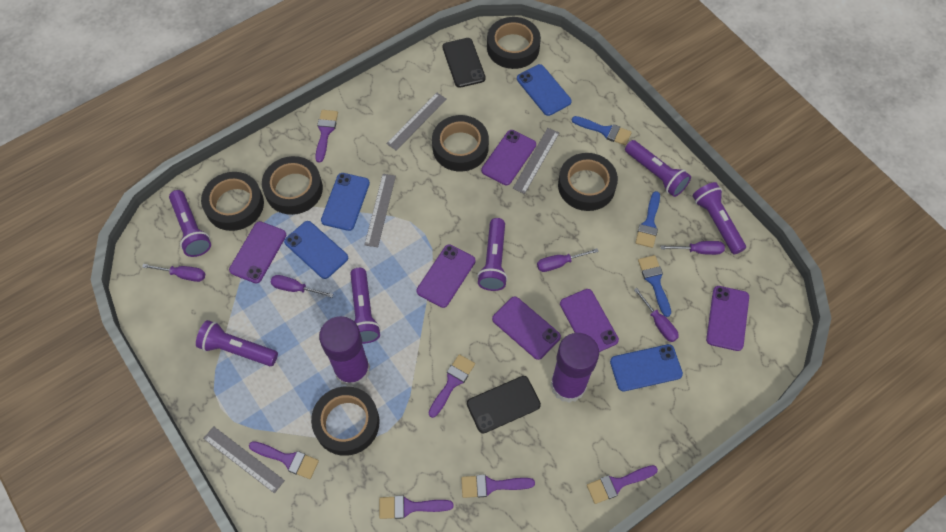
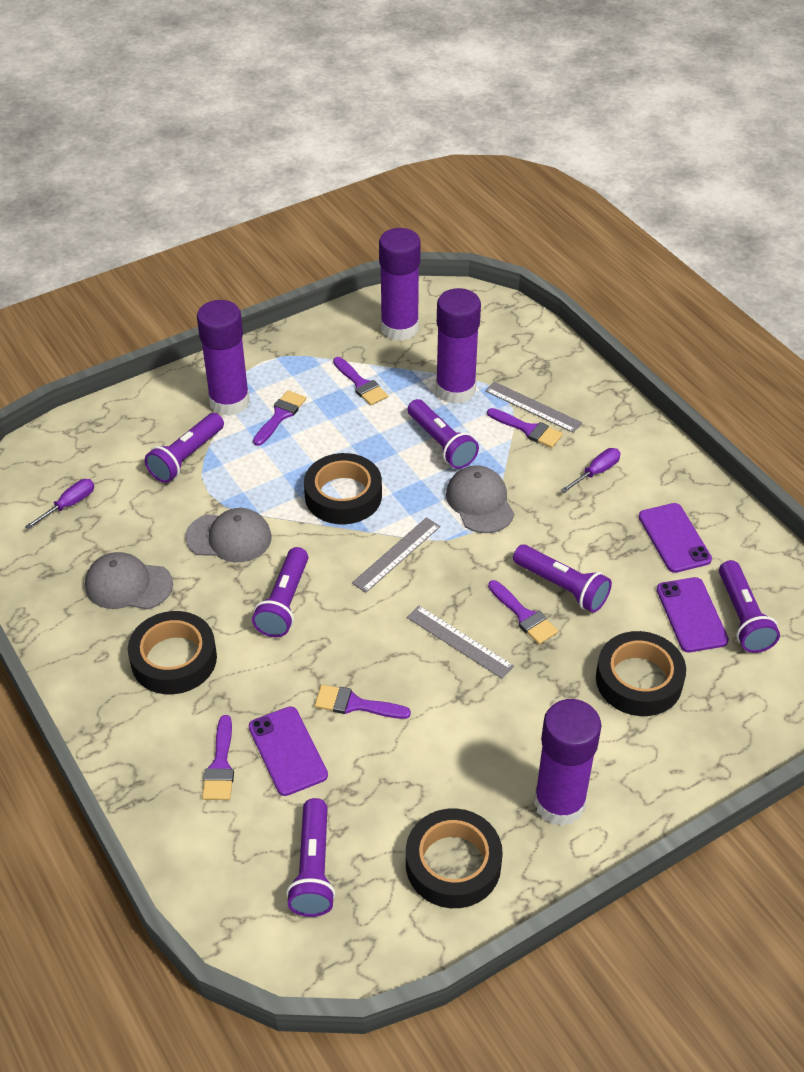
black phone: 2 -> 0
black tape: 6 -> 4
blue brush: 3 -> 0
blue phone: 4 -> 0
grey cap: 0 -> 3
grey ruler: 4 -> 3
purple glue stick: 2 -> 4
purple phone: 6 -> 3
purple screwdriver: 5 -> 2

